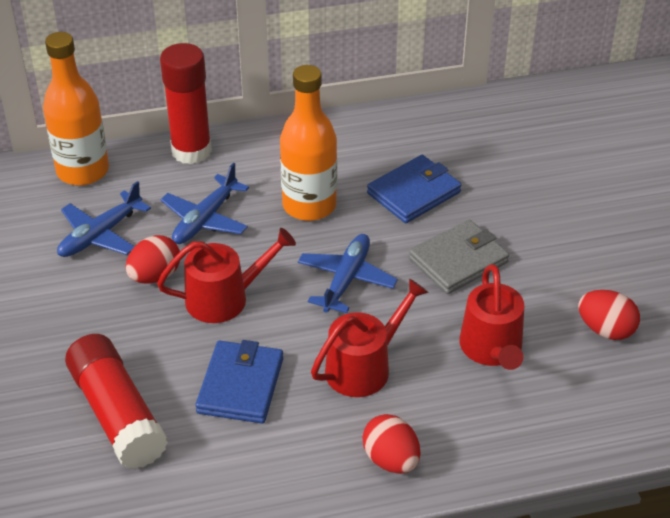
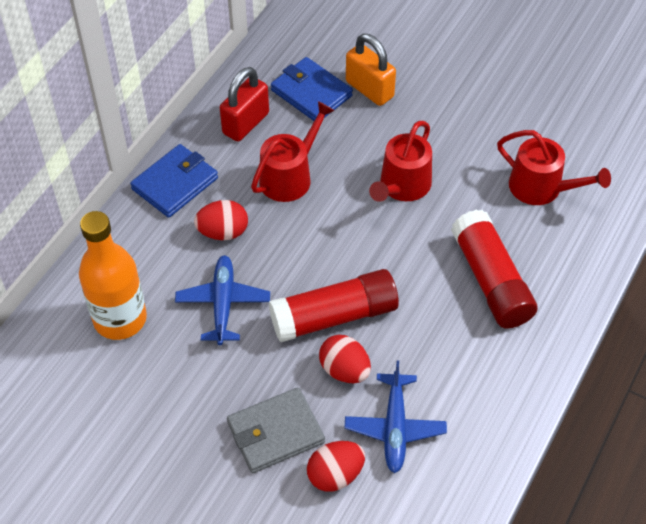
blue plane: 3 -> 2
orange bottle: 2 -> 1
orange padlock: 0 -> 1
red padlock: 0 -> 1

